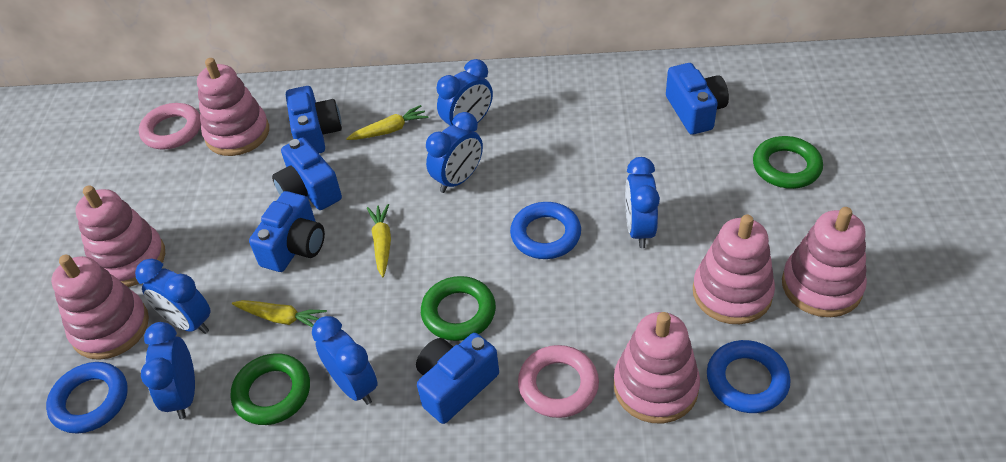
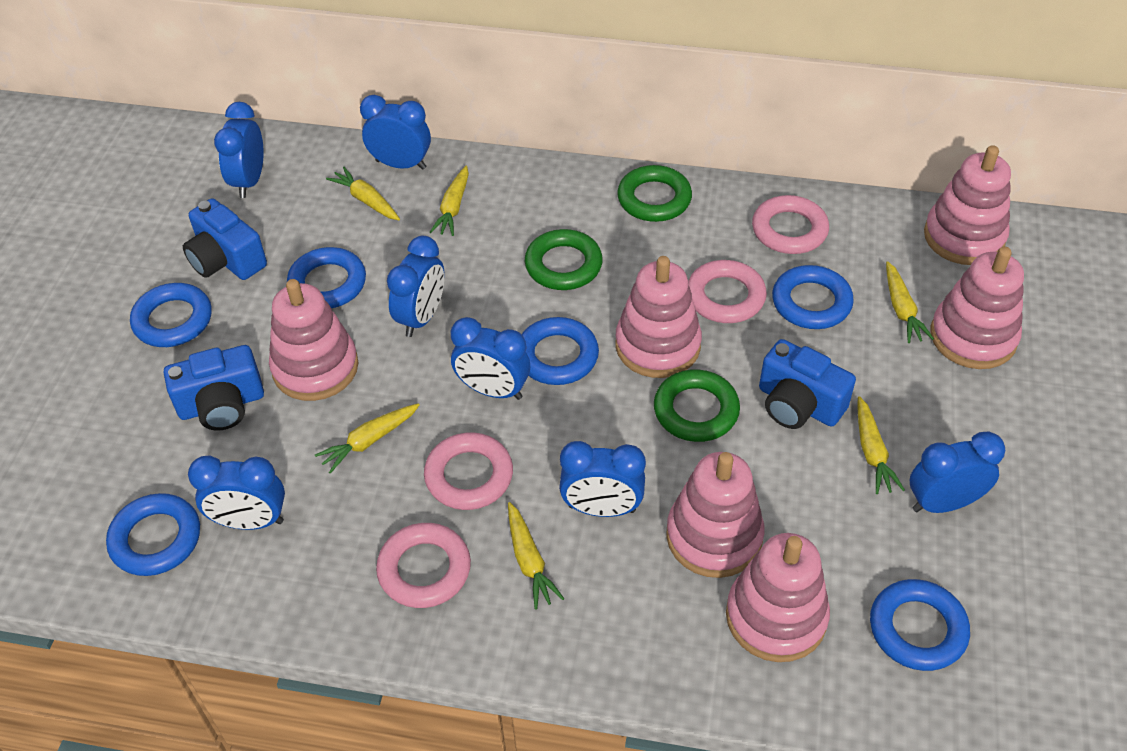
blue camera: 5 -> 3
blue clock: 6 -> 7
blue ring: 3 -> 6
pink ring: 2 -> 4
yellow carrot: 3 -> 6

